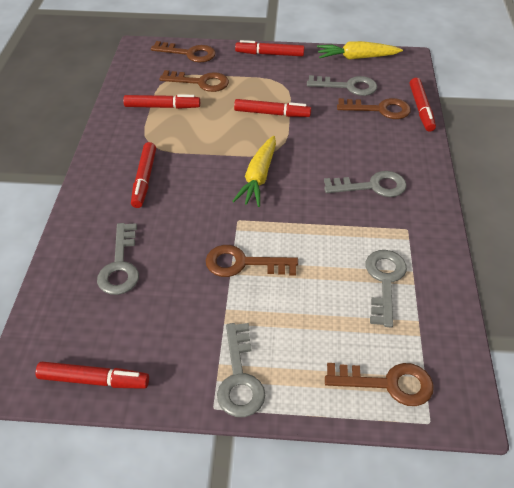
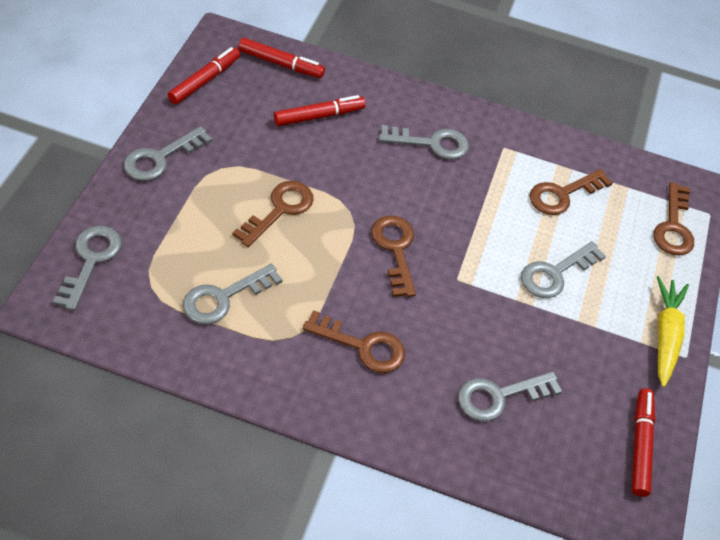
grey key: 5 -> 6
red marker: 6 -> 4
yellow carrot: 2 -> 1

